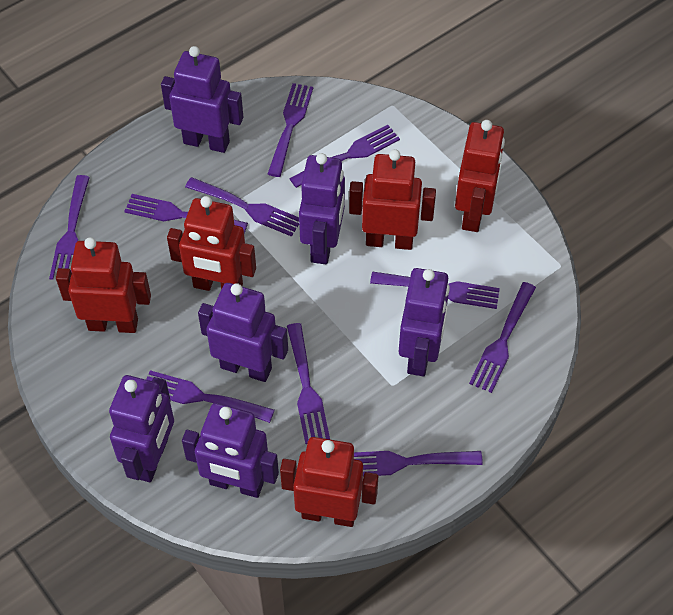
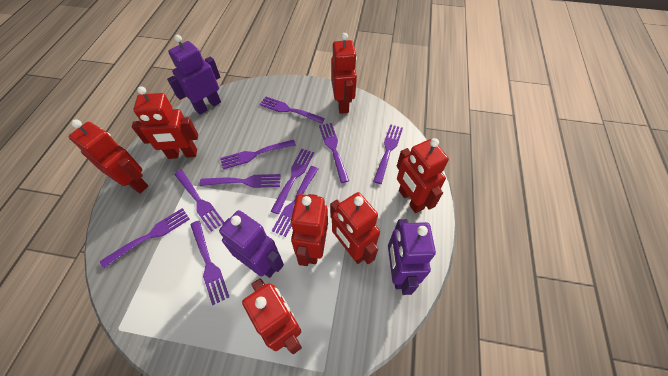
purple robot: 6 -> 3
red robot: 5 -> 7

